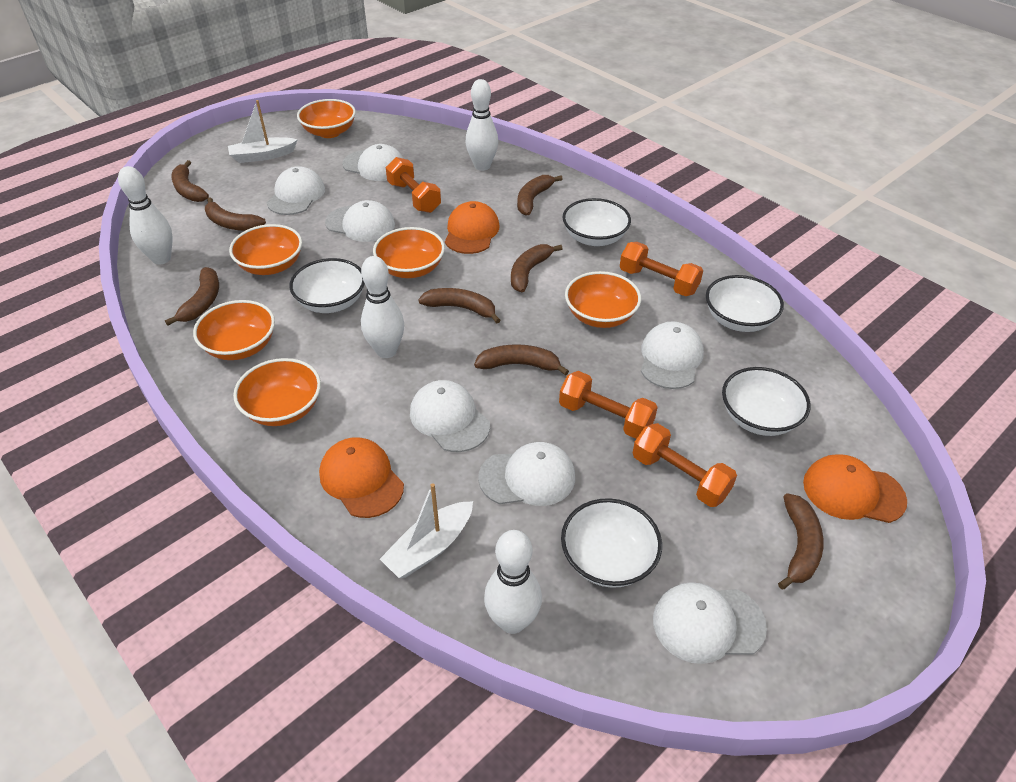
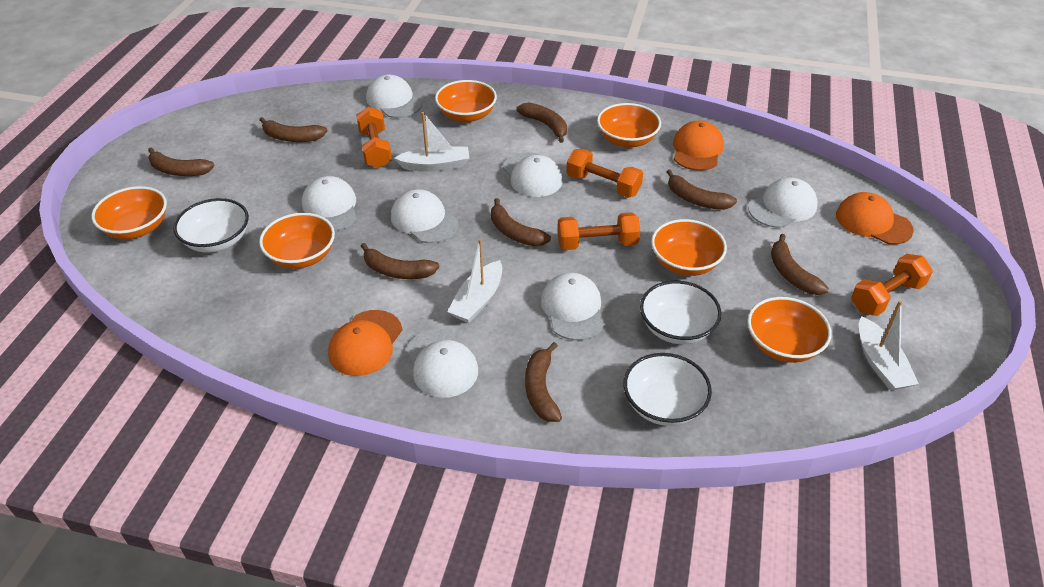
white boat: 2 -> 3
white bowl: 5 -> 3
white bowling pin: 4 -> 0

